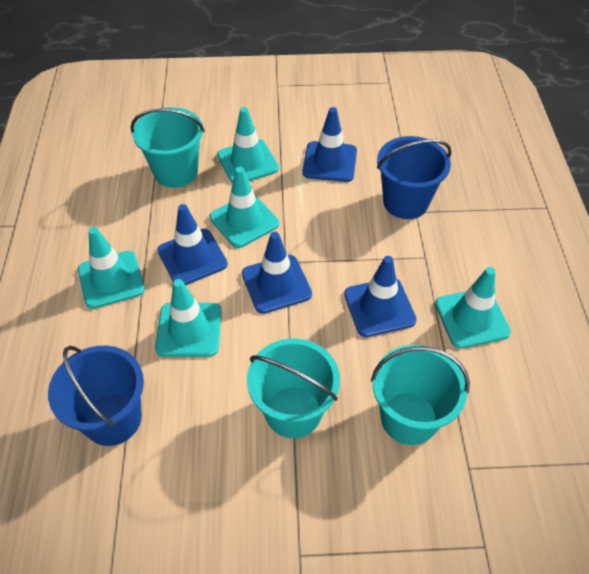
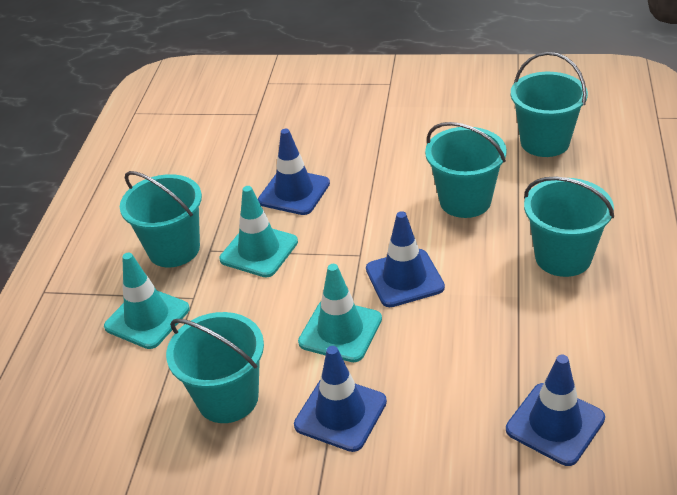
blue bucket: 2 -> 0
turquoise bucket: 3 -> 5
turquoise traffic cone: 5 -> 3

